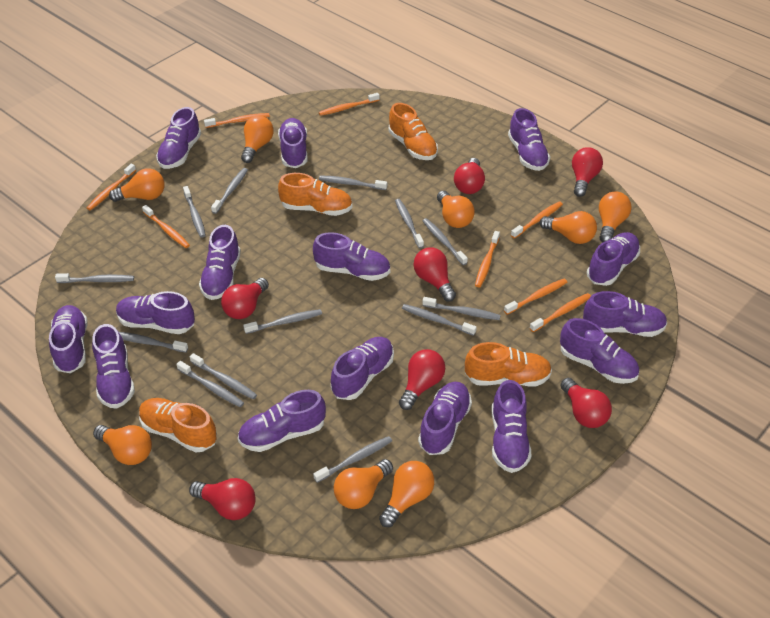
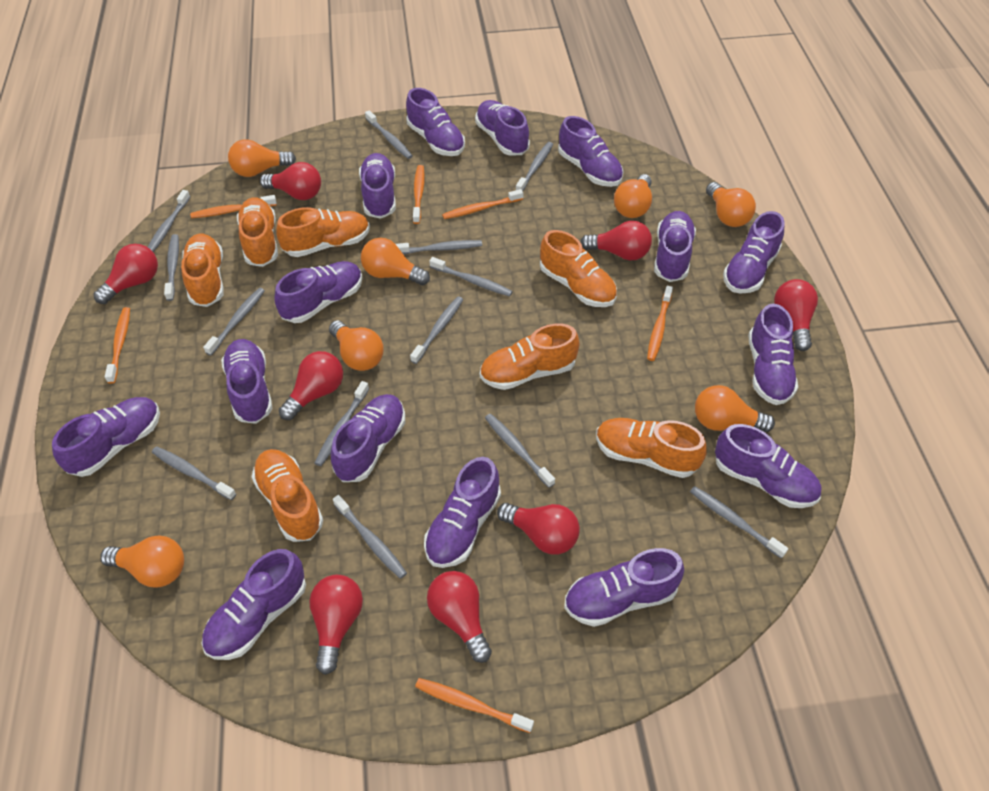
orange light bulb: 8 -> 7
orange shoe: 4 -> 7
orange toothbrush: 8 -> 6
red light bulb: 7 -> 8

